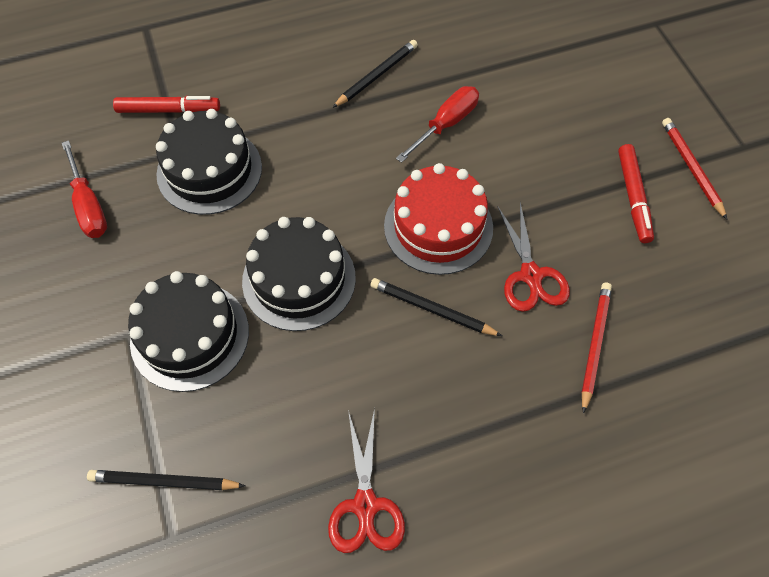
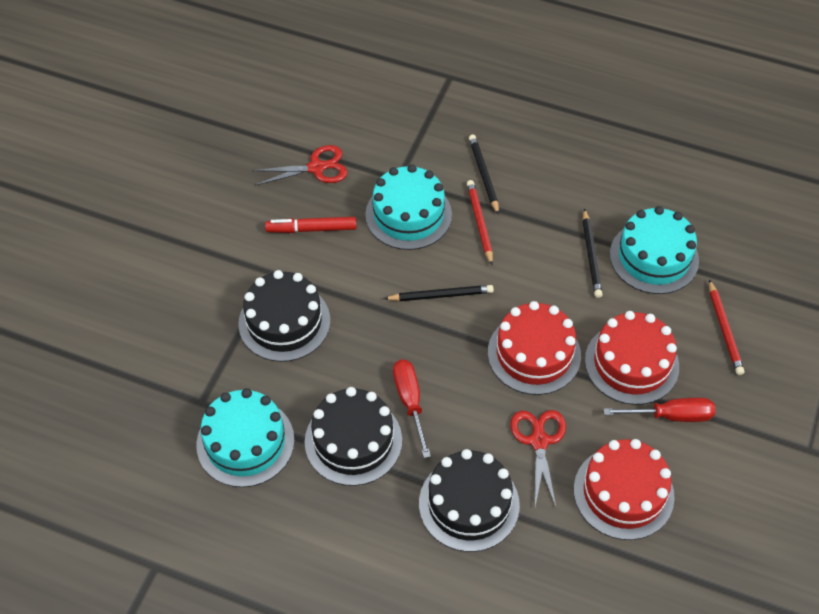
red cake: 1 -> 3
red marker: 2 -> 1
turquoise cake: 0 -> 3

